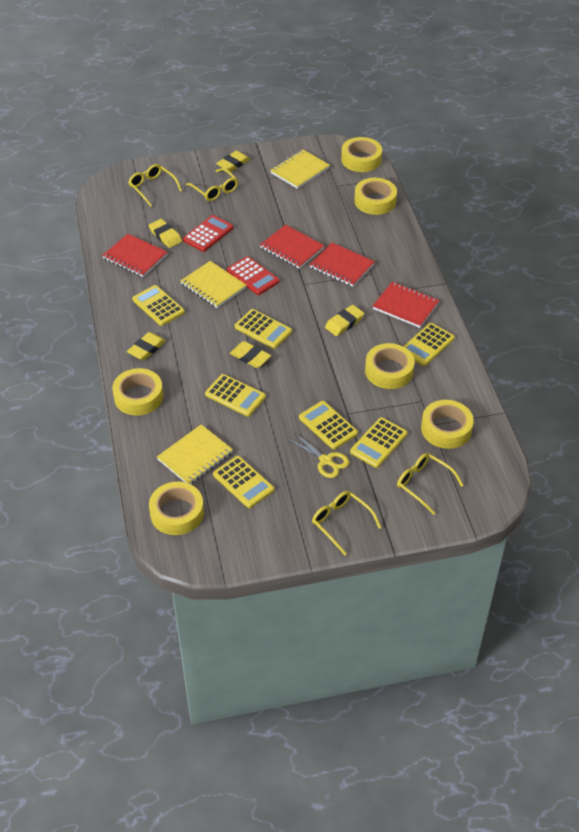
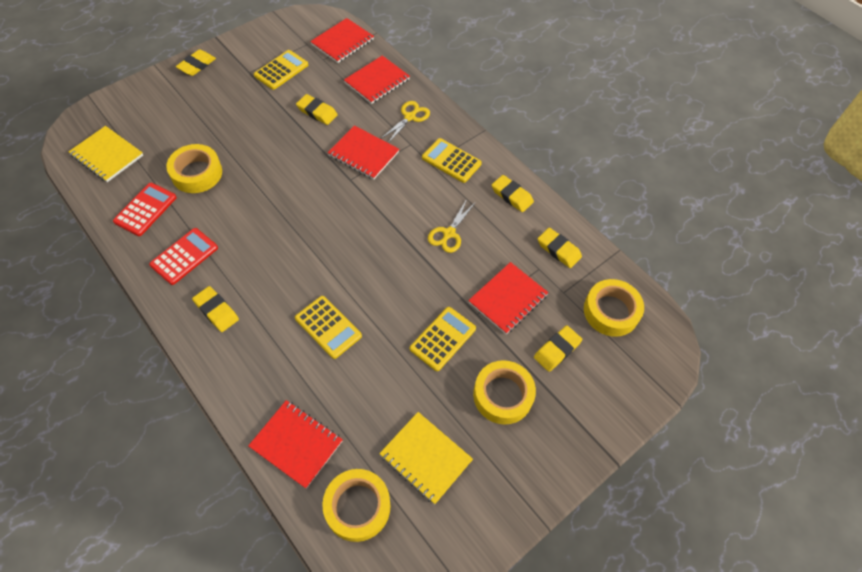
red notebook: 4 -> 5
yellow calculator: 7 -> 4
yellow eraser: 5 -> 6
yellow glasses: 4 -> 0
yellow notebook: 3 -> 2
yellow scissors: 1 -> 2
yellow tape: 6 -> 4

